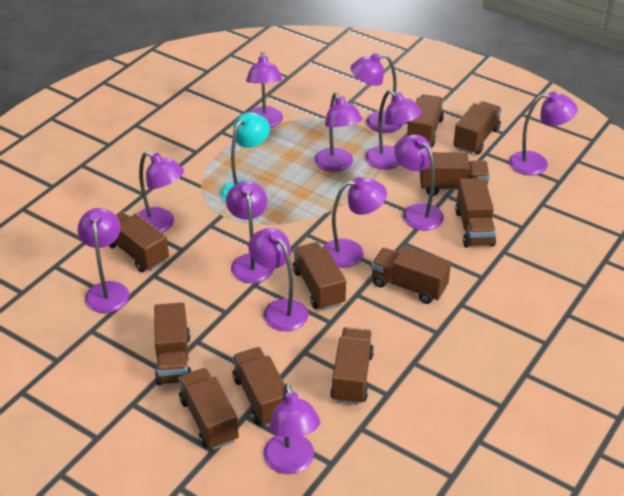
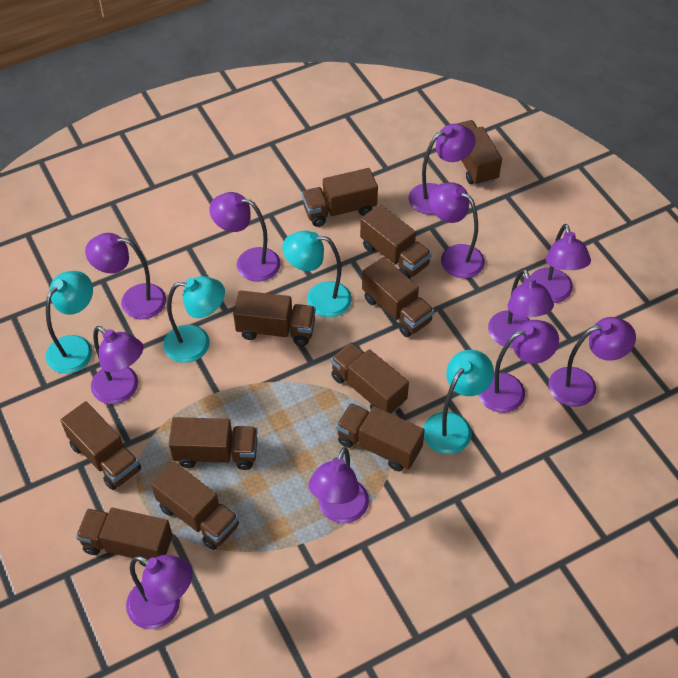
purple lamp: 12 -> 11
turquoise lamp: 1 -> 4

